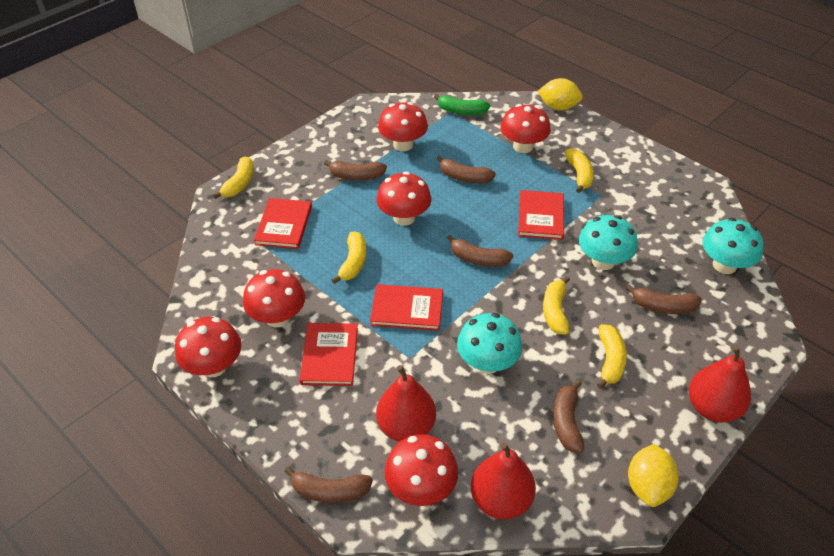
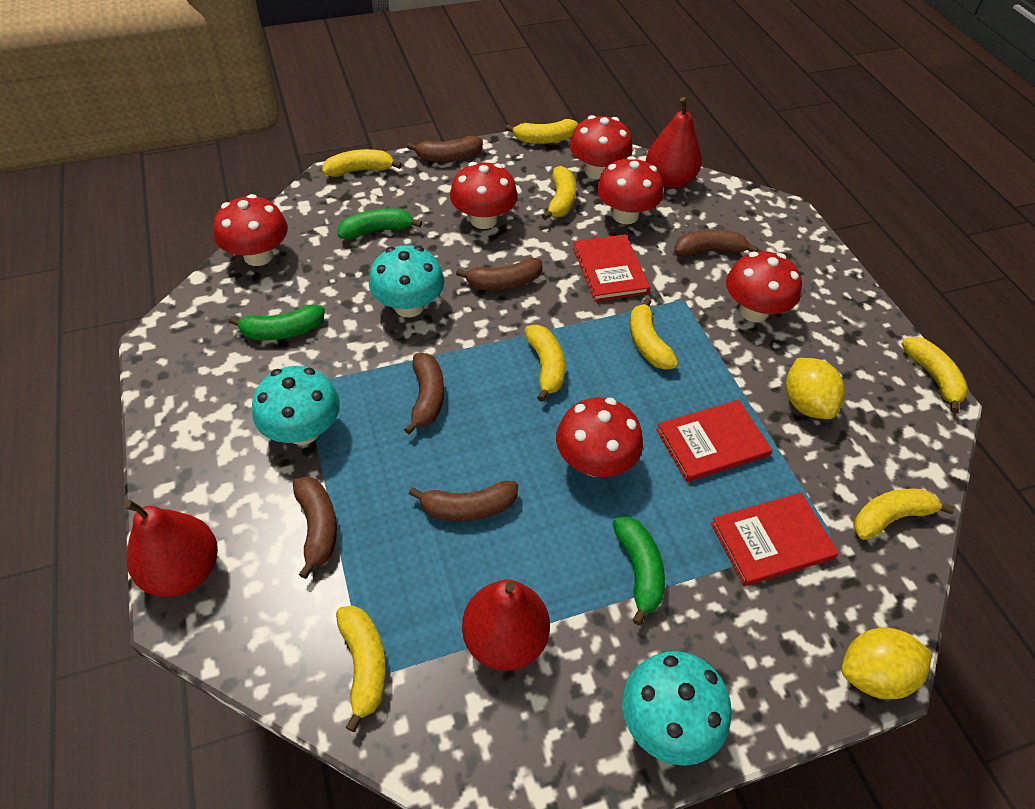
green banana: 1 -> 3
red book: 4 -> 3
yellow banana: 5 -> 8

